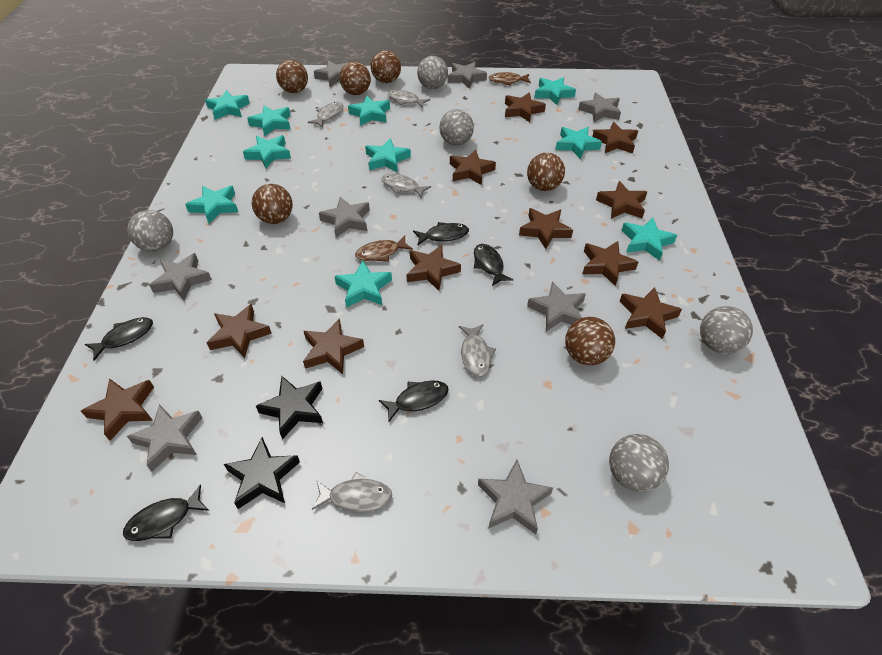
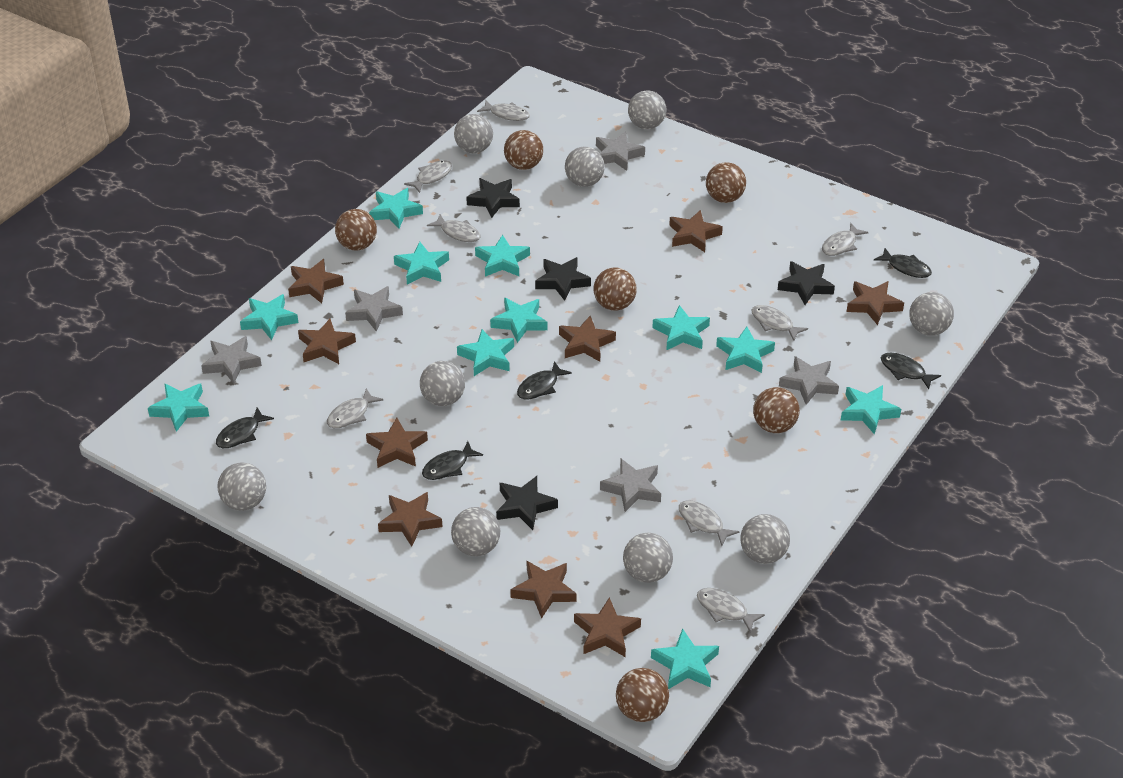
black star: 2 -> 4
brown fish: 2 -> 0
brown star: 11 -> 9
grey ball: 5 -> 9
grey fish: 5 -> 8
grey star: 8 -> 5
turquoise star: 10 -> 11

